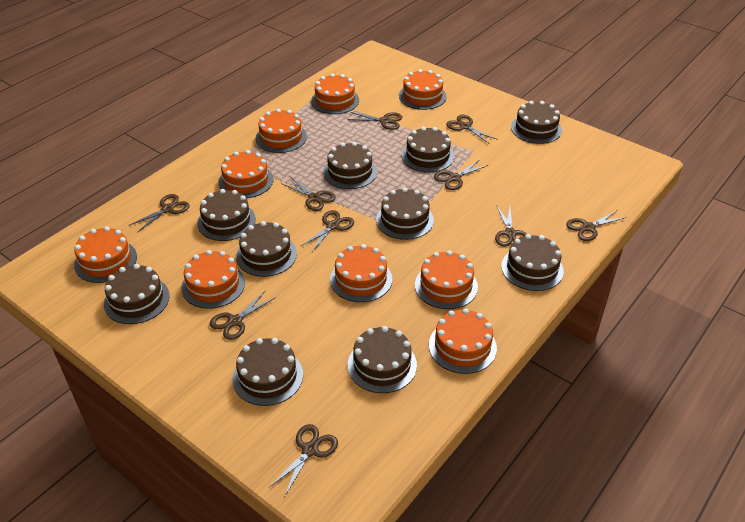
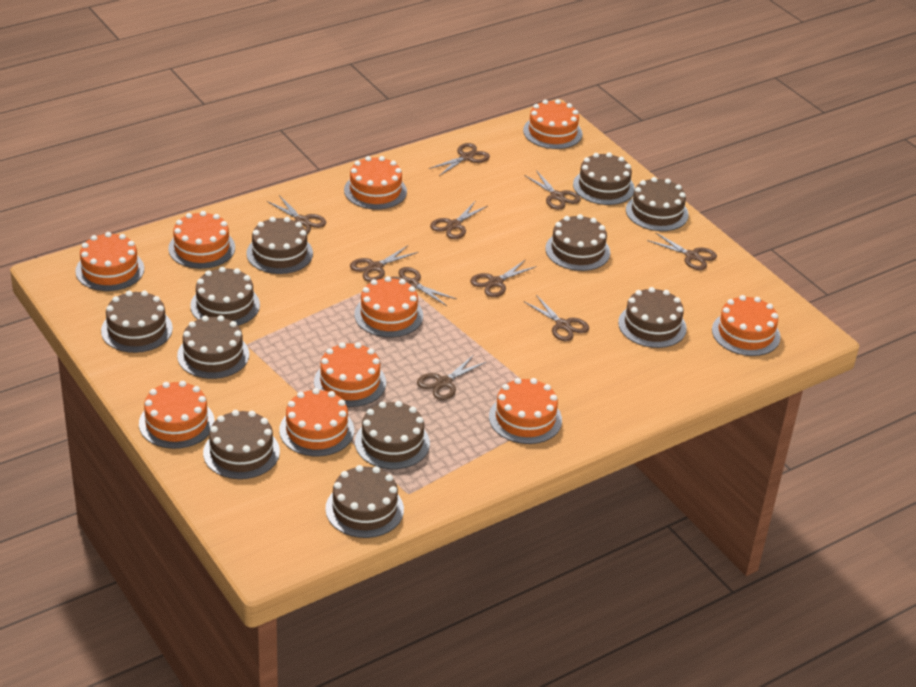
brown cake: 10 -> 11
orange cake: 9 -> 10

